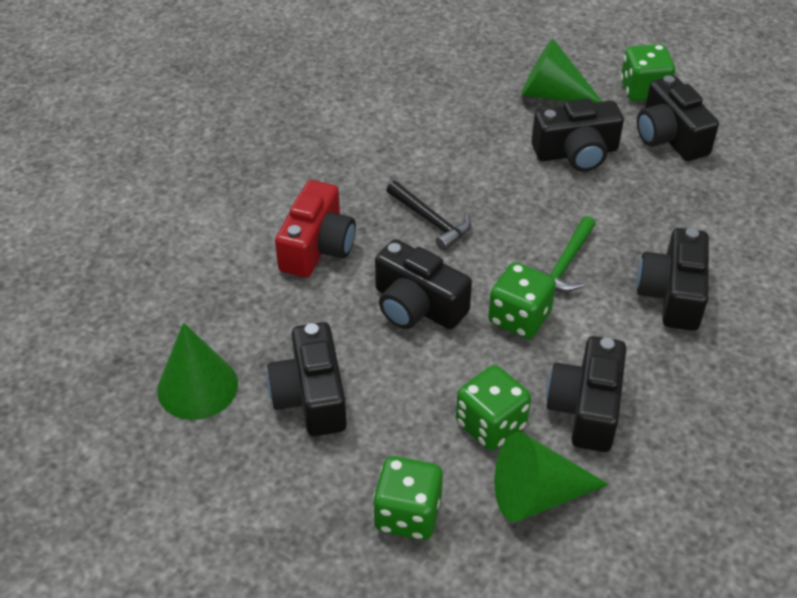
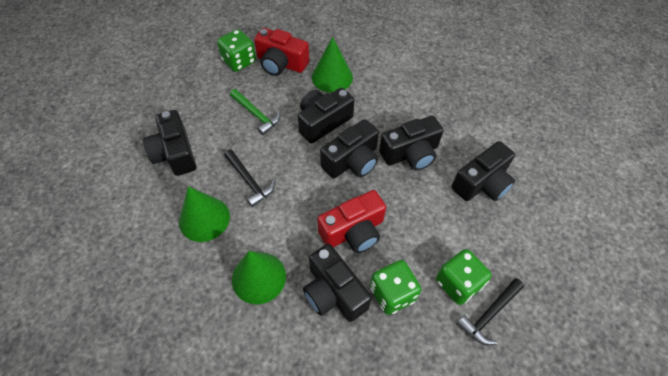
black hammer: 1 -> 2
green dice: 4 -> 3
red camera: 1 -> 2

